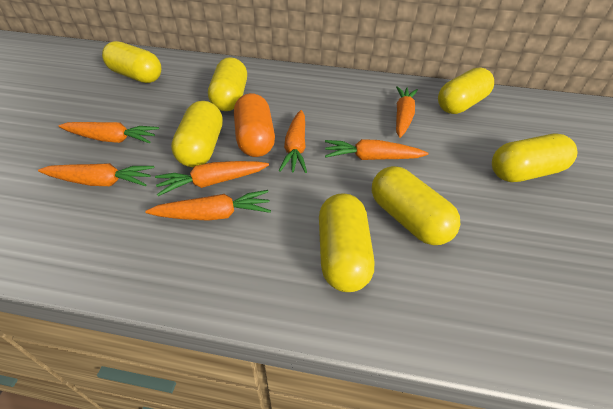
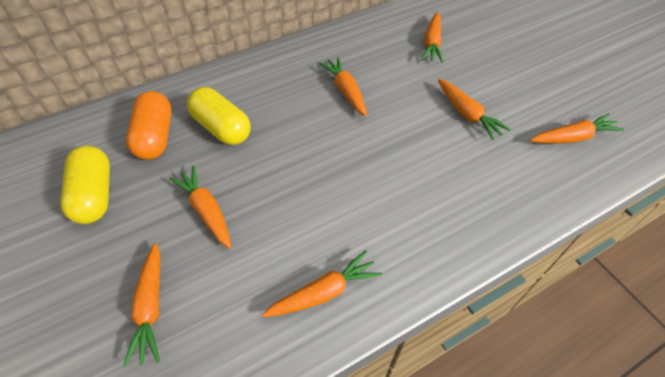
yellow capsule: 7 -> 2

